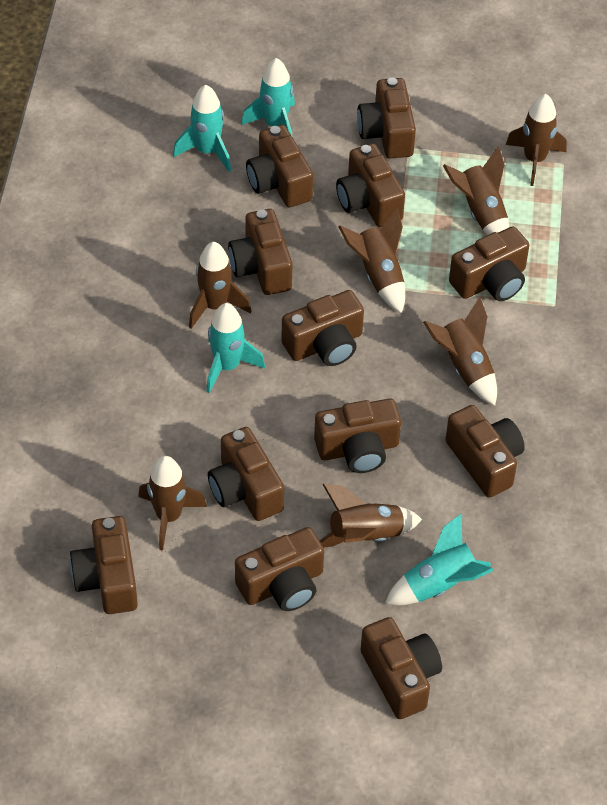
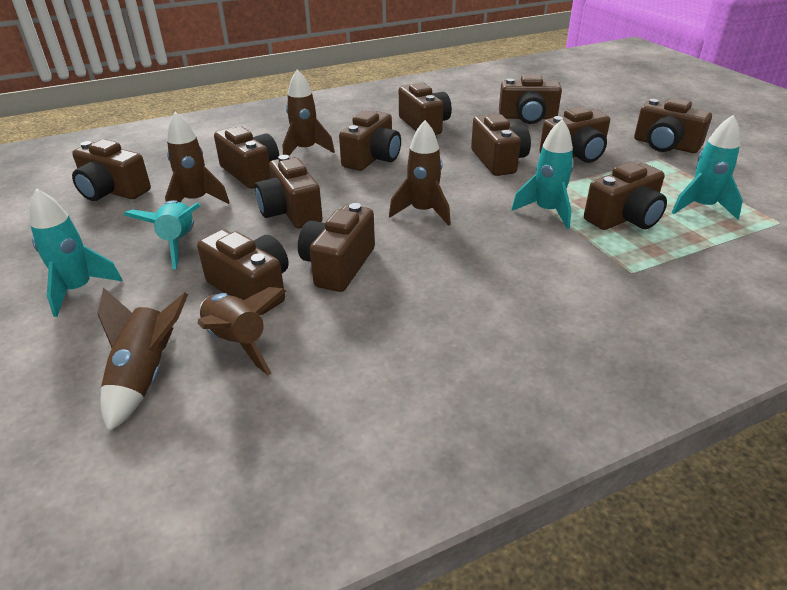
brown rocket: 7 -> 5

